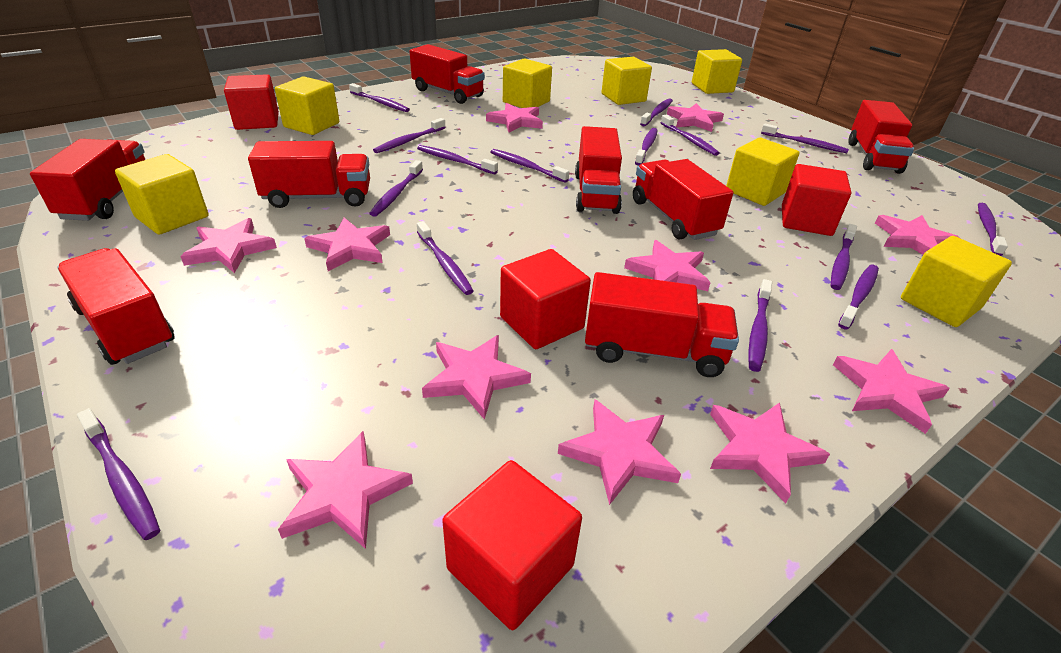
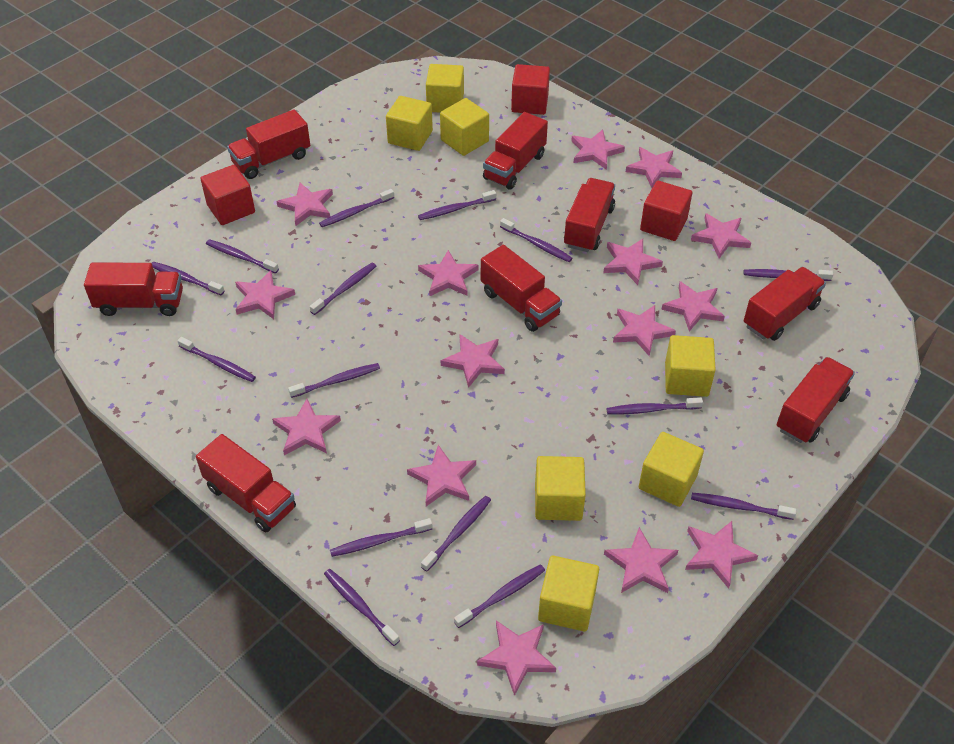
pink star: 11 -> 15
red cube: 4 -> 3

